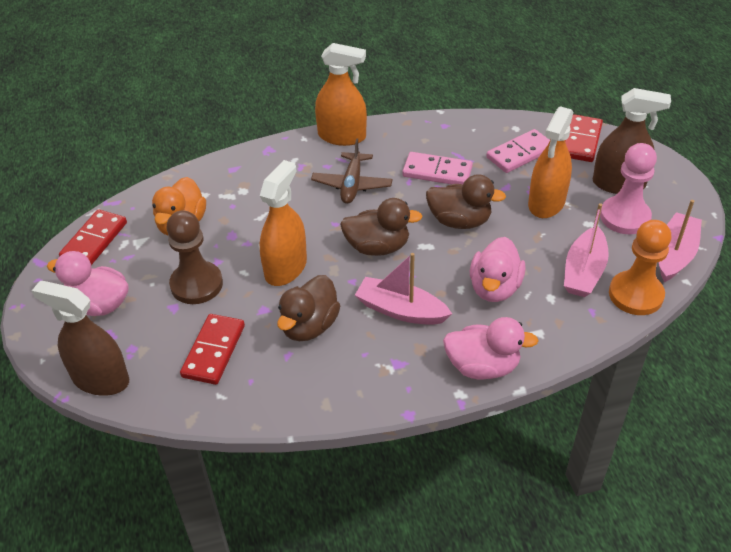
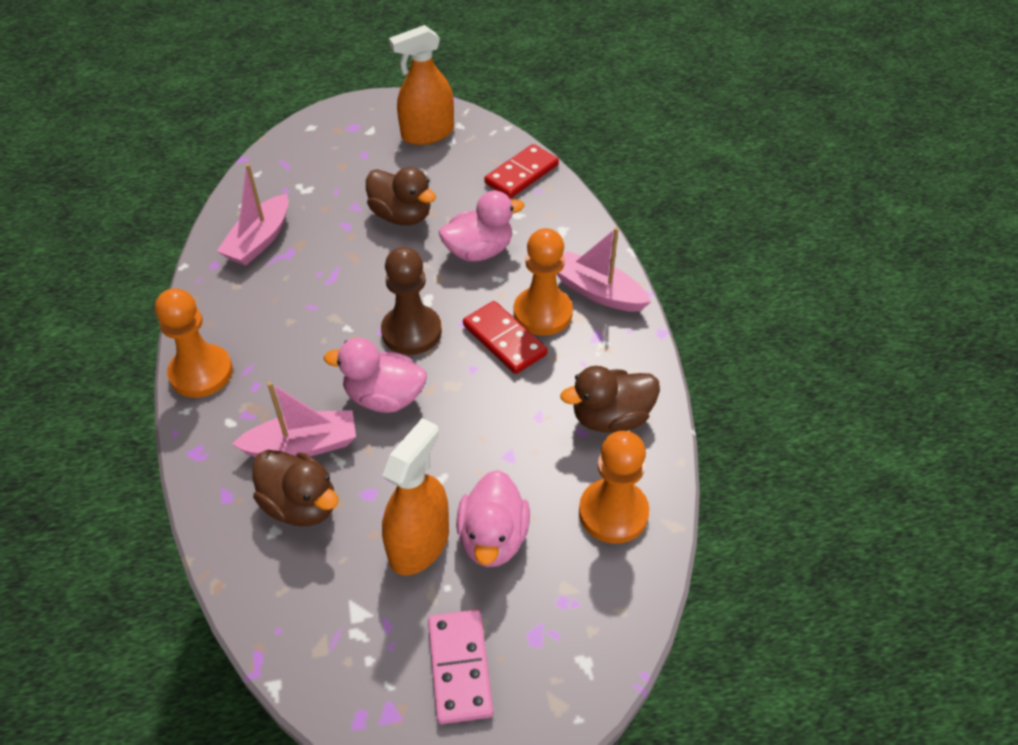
brown plane: 1 -> 0
brown spray bottle: 2 -> 0
orange duck: 1 -> 0
orange pawn: 1 -> 3
orange spray bottle: 3 -> 2
pink domino: 2 -> 1
pink pawn: 1 -> 0
red domino: 3 -> 2

